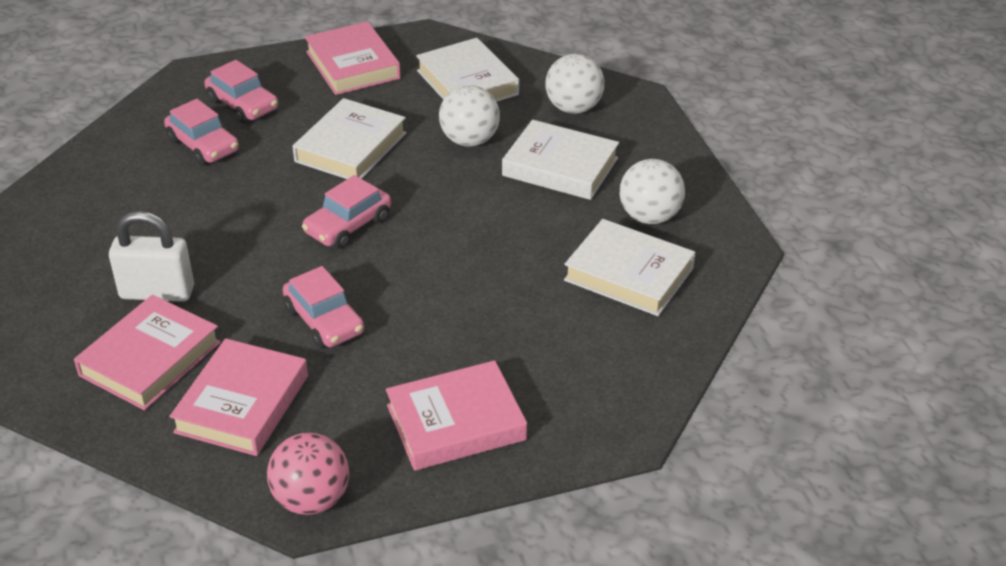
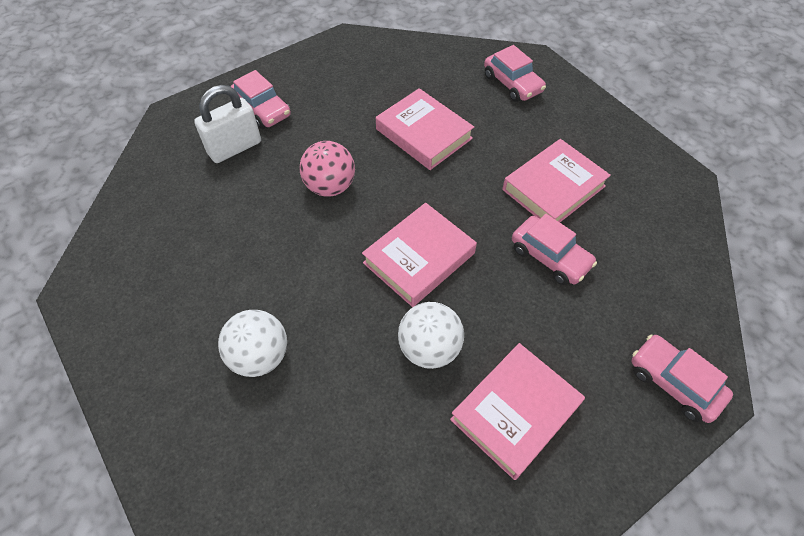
white ball: 3 -> 2
white book: 4 -> 0

